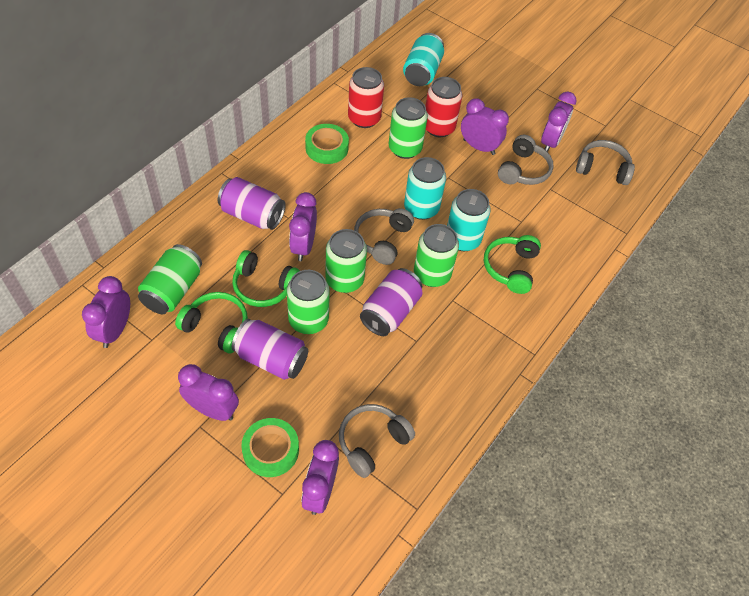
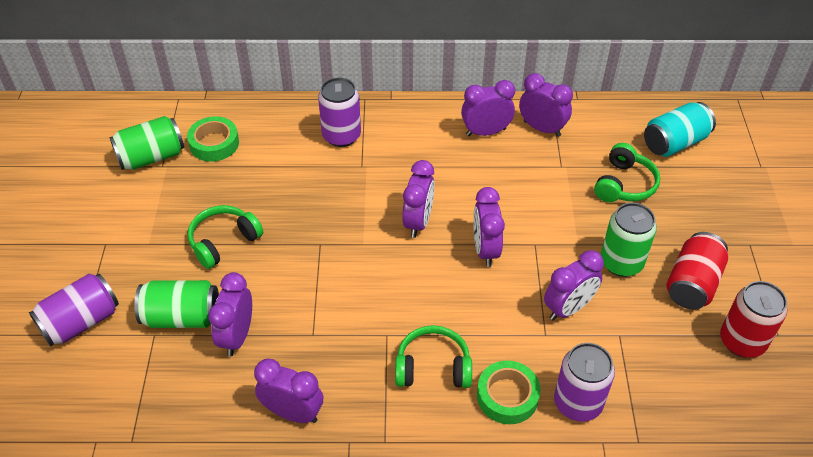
green can: 5 -> 3
grey headphones: 4 -> 0
purple clock: 6 -> 7
turquoise can: 3 -> 1

